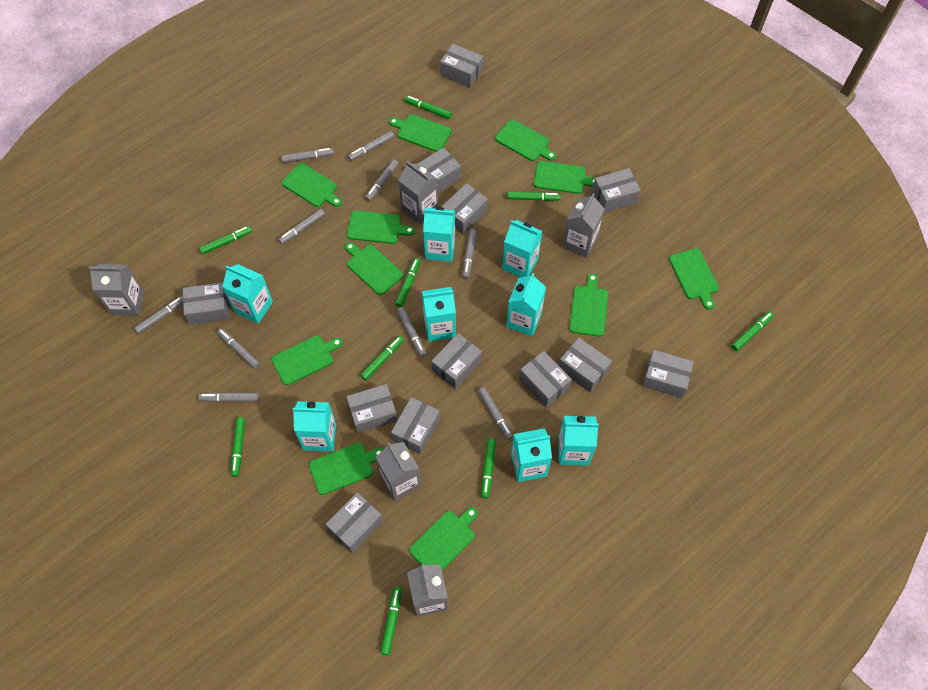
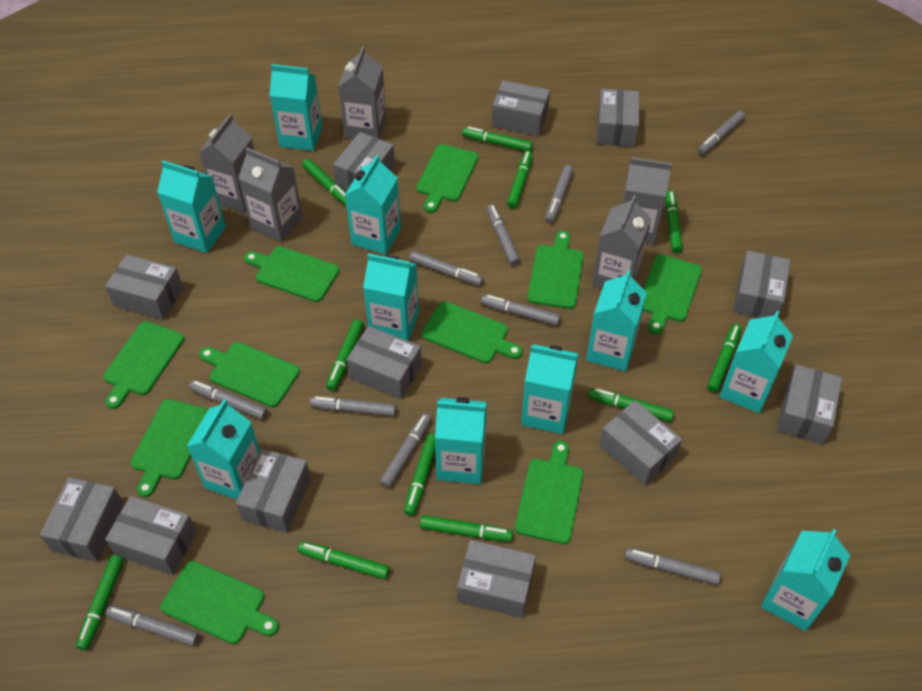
green cutting board: 11 -> 10
green marker: 9 -> 11
turquoise carton: 8 -> 10

